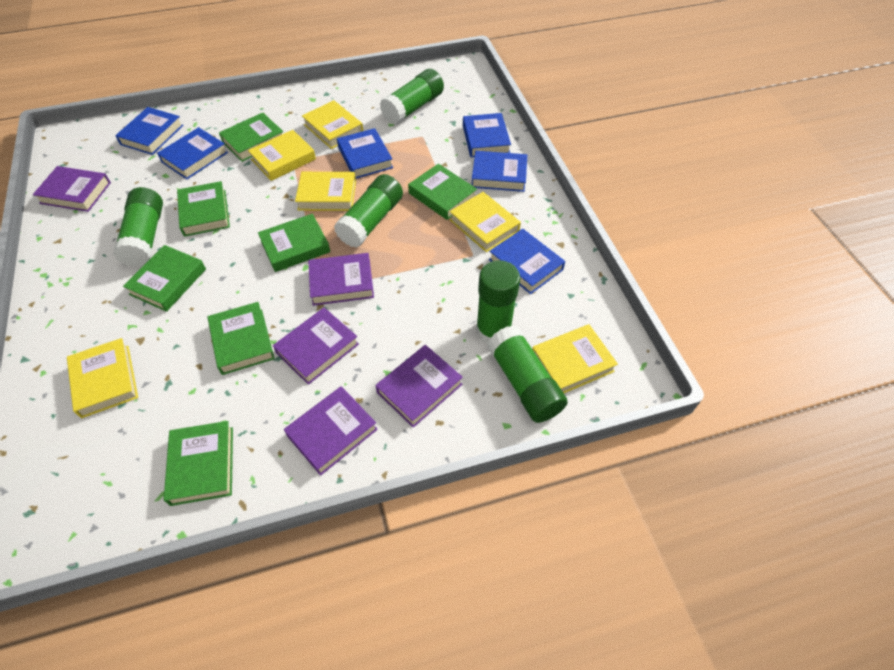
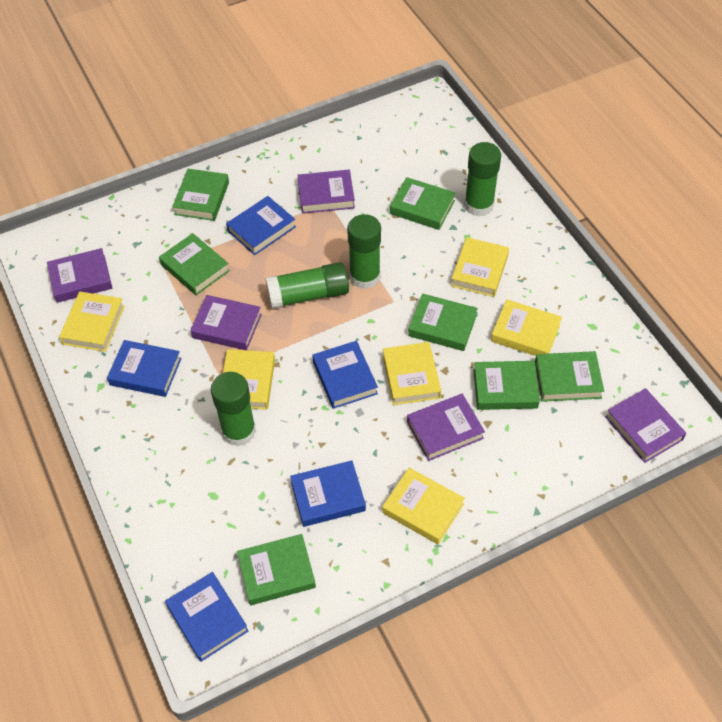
blue book: 6 -> 5
green glue stick: 5 -> 4

